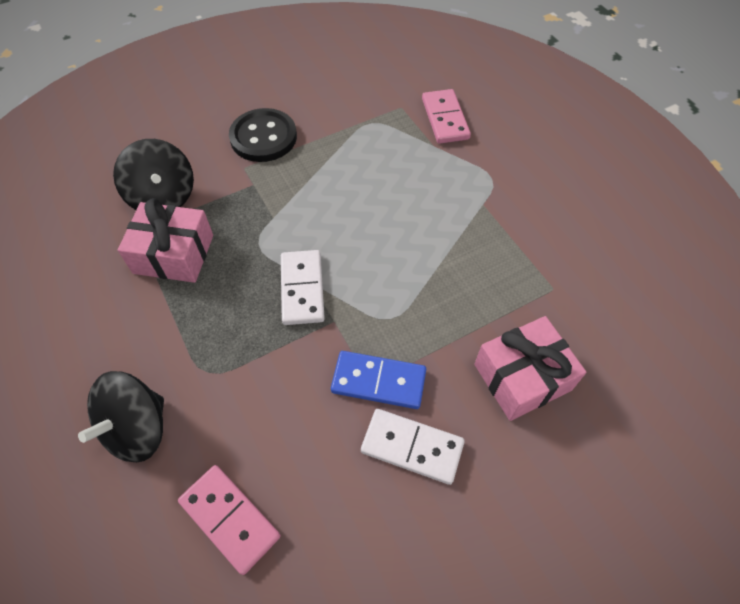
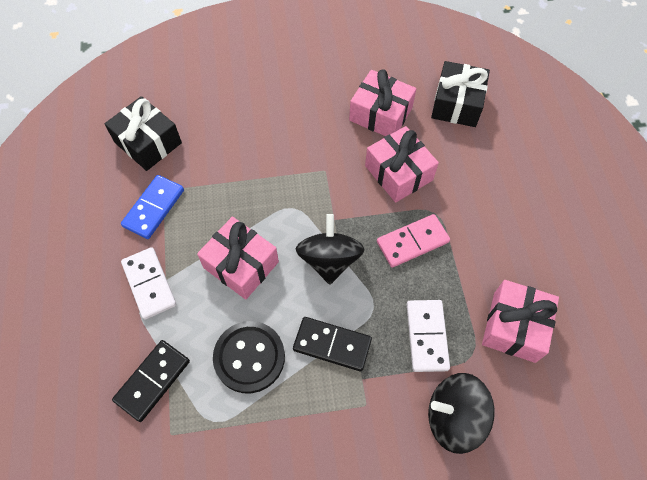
black domino: 0 -> 2
black gift: 0 -> 2
pink domino: 2 -> 1
pink gift: 2 -> 4

